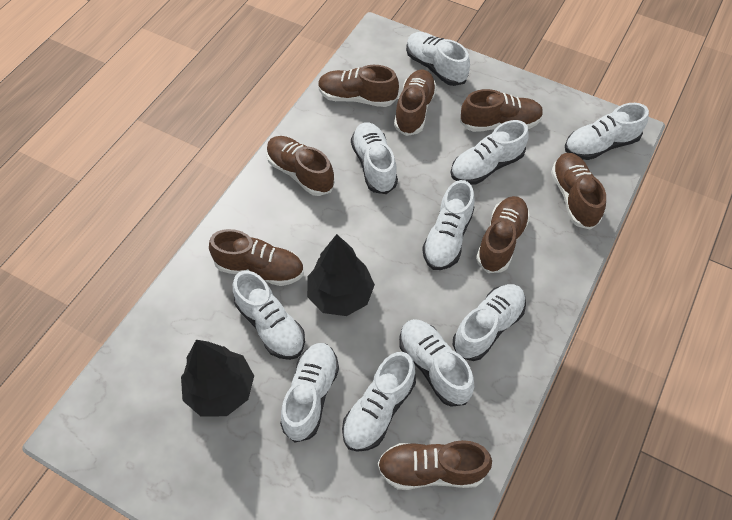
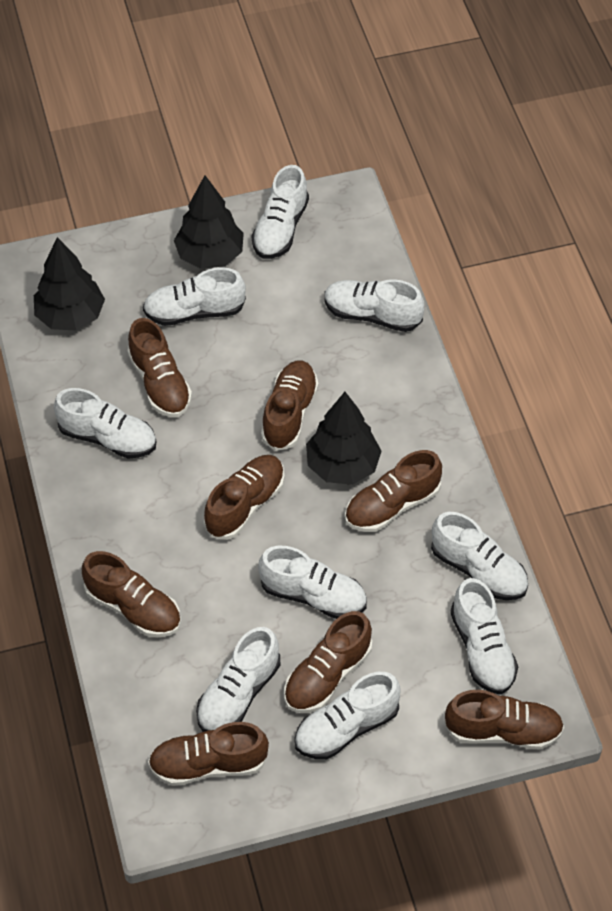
black tree: 2 -> 3
white shoe: 10 -> 9

